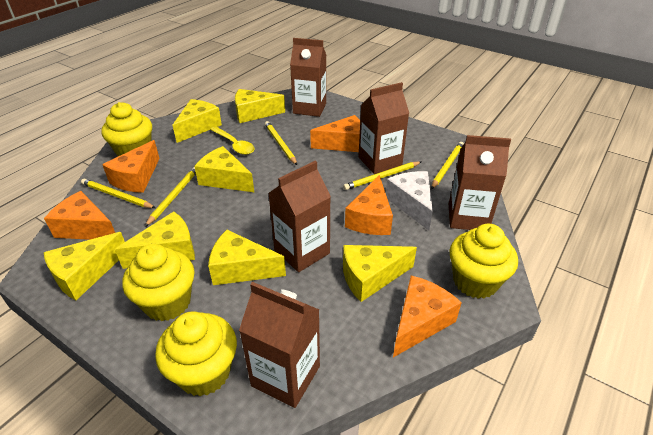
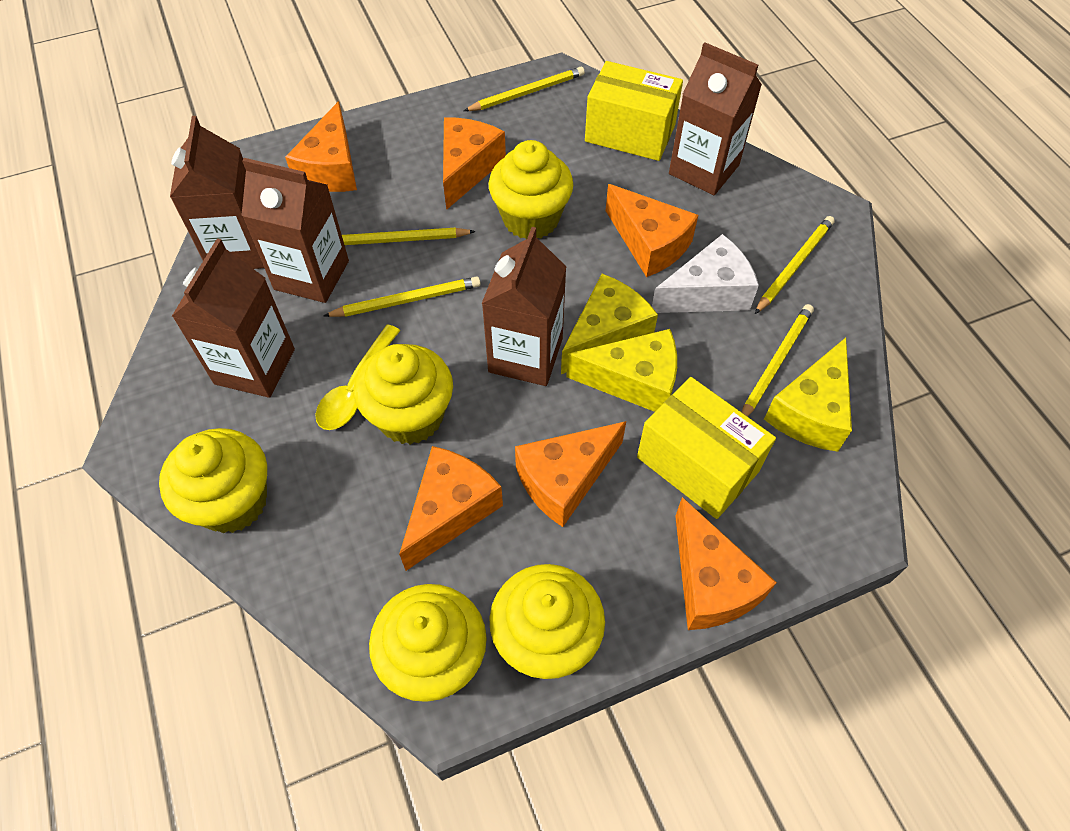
orange cheese: 5 -> 6
yellow box: 0 -> 2
yellow cheese: 7 -> 3
yellow cupcake: 4 -> 5

